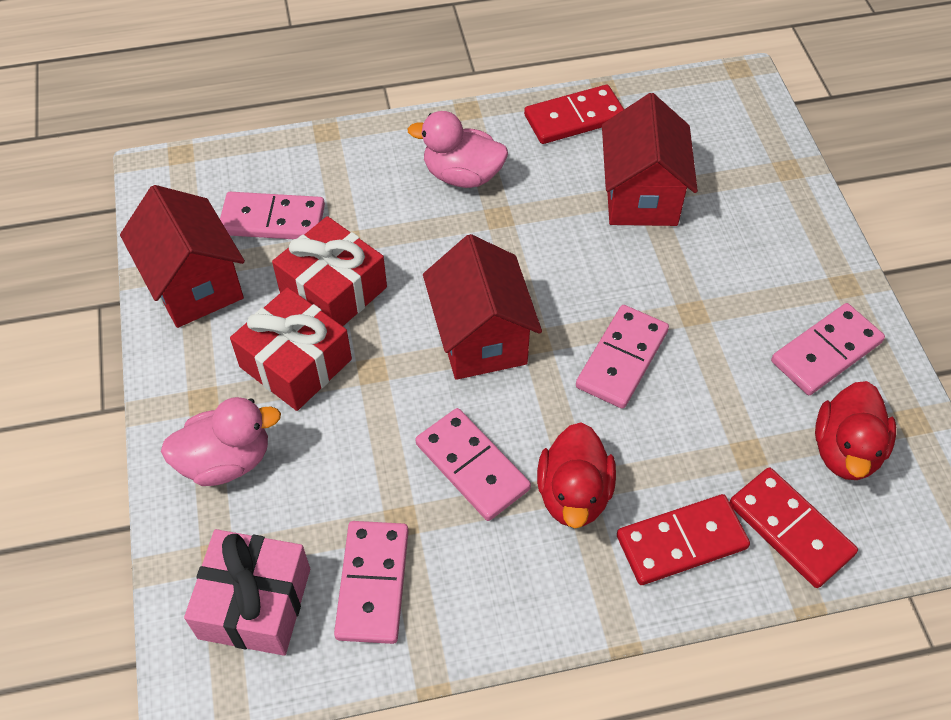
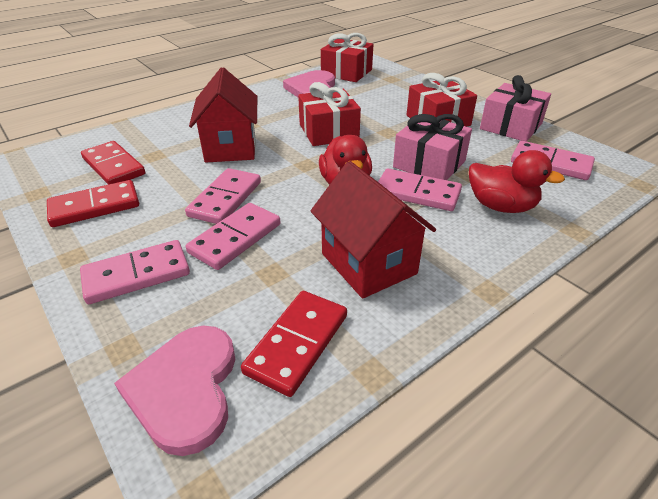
pink duck: 2 -> 0
pink gift: 1 -> 2
pink heart: 0 -> 2
red gift: 2 -> 3
red house: 3 -> 2

